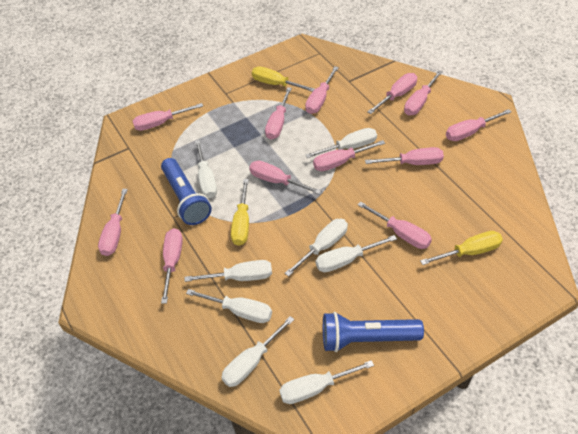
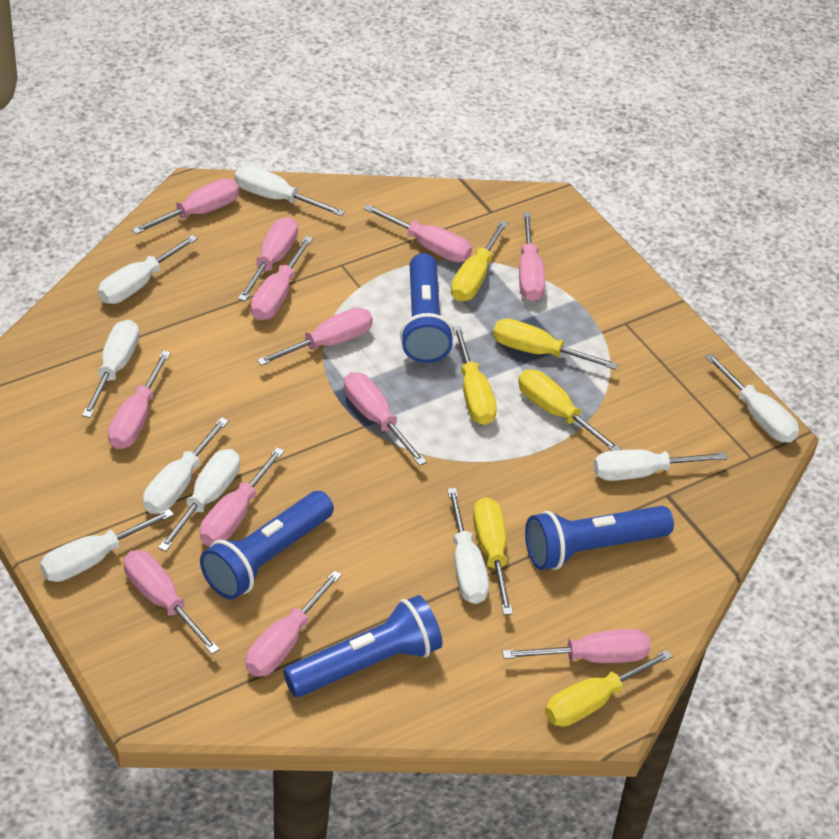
blue flashlight: 2 -> 4
white screwdriver: 8 -> 9
yellow screwdriver: 3 -> 6

